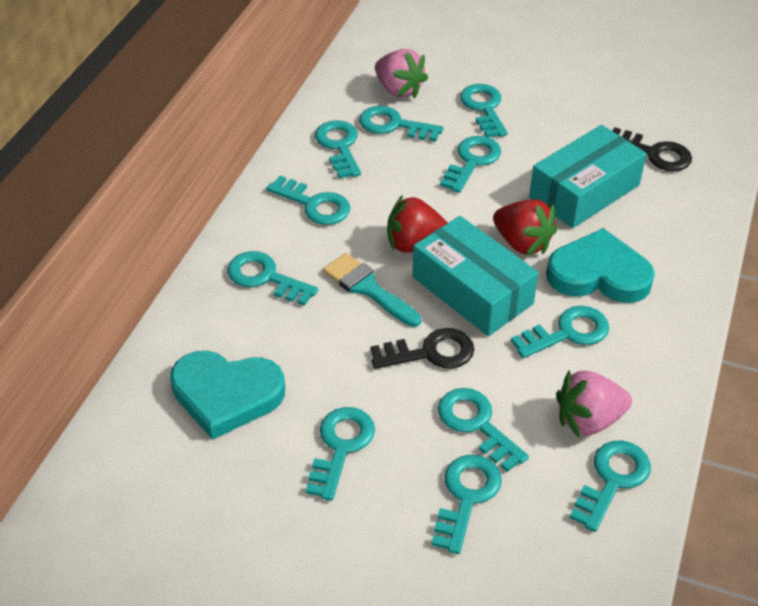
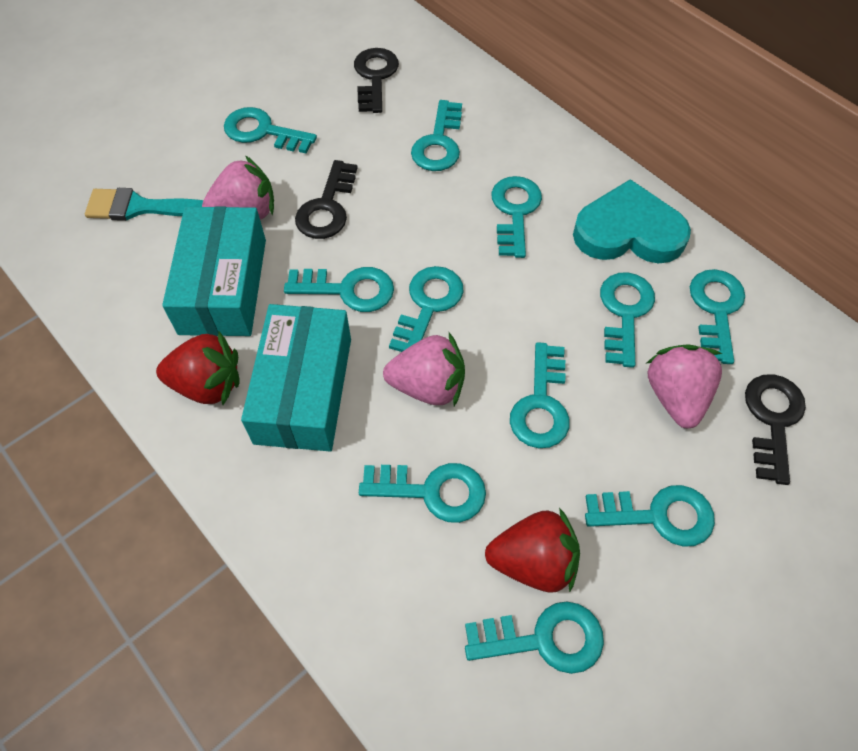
black key: 2 -> 3
pink strawberry: 2 -> 3
turquoise heart: 2 -> 1

